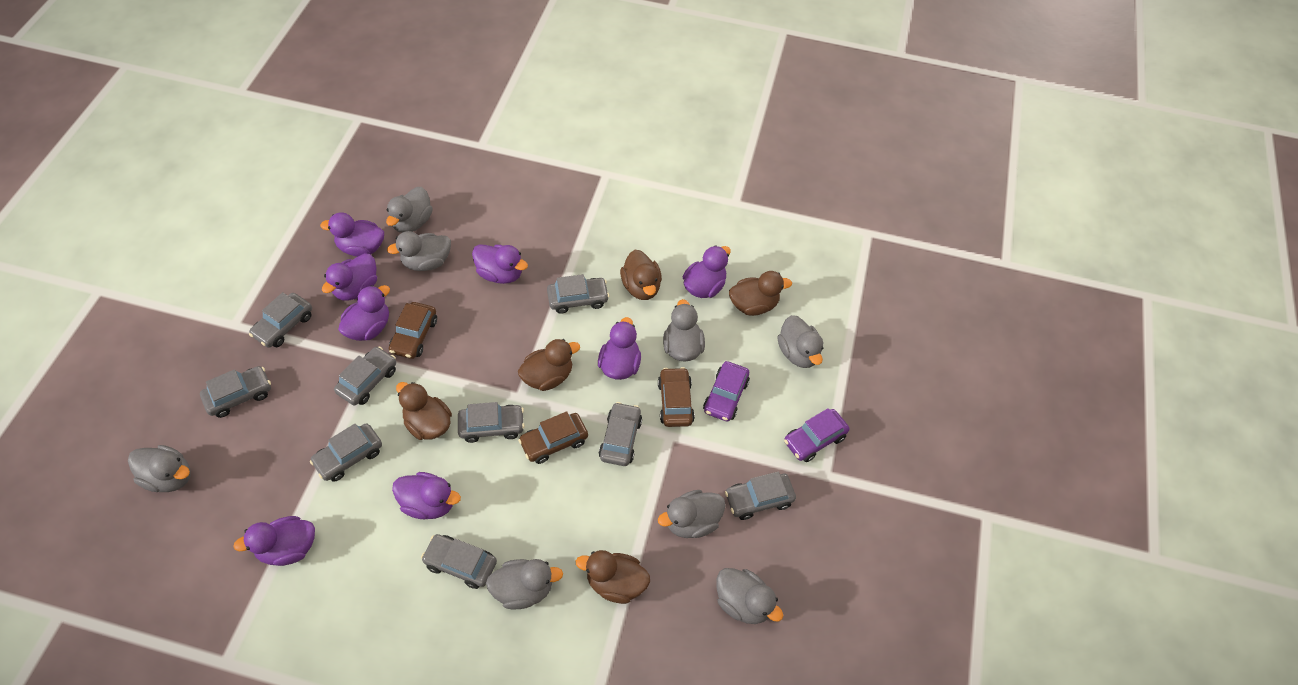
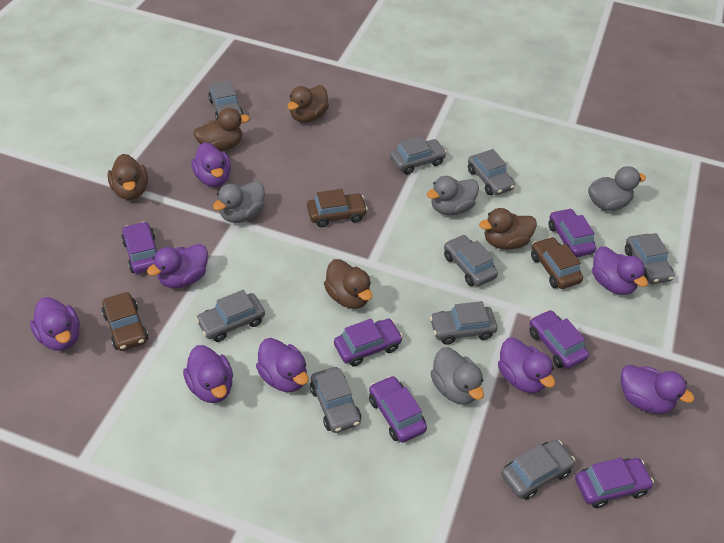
grey duck: 8 -> 4
purple car: 2 -> 6

